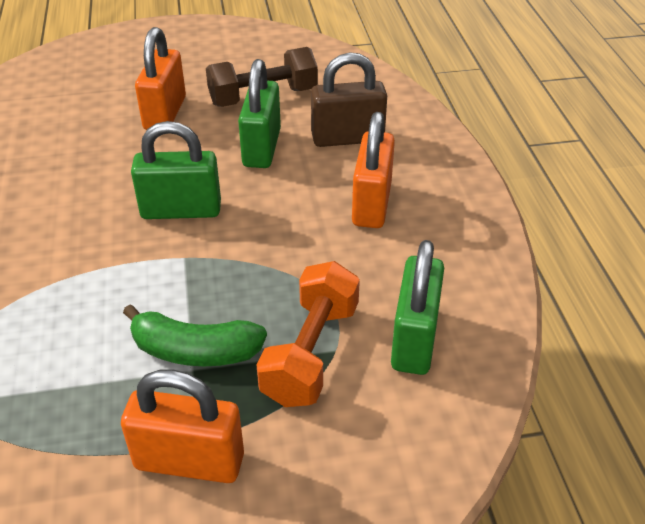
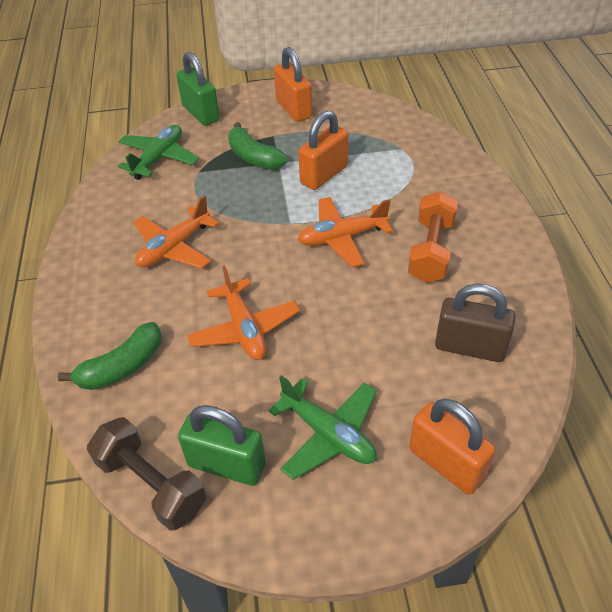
green banana: 1 -> 2
green padlock: 3 -> 2
green plane: 0 -> 2
orange plane: 0 -> 3

